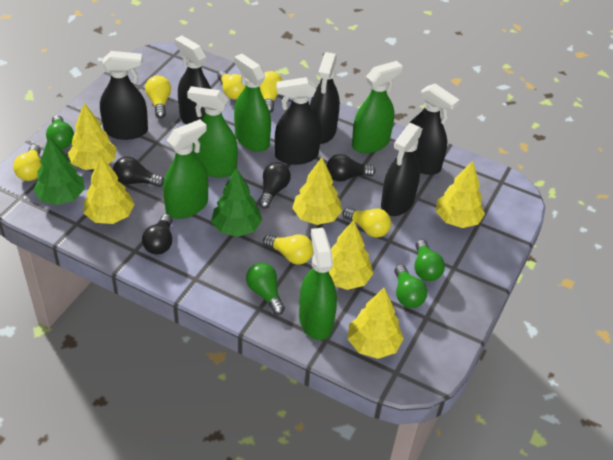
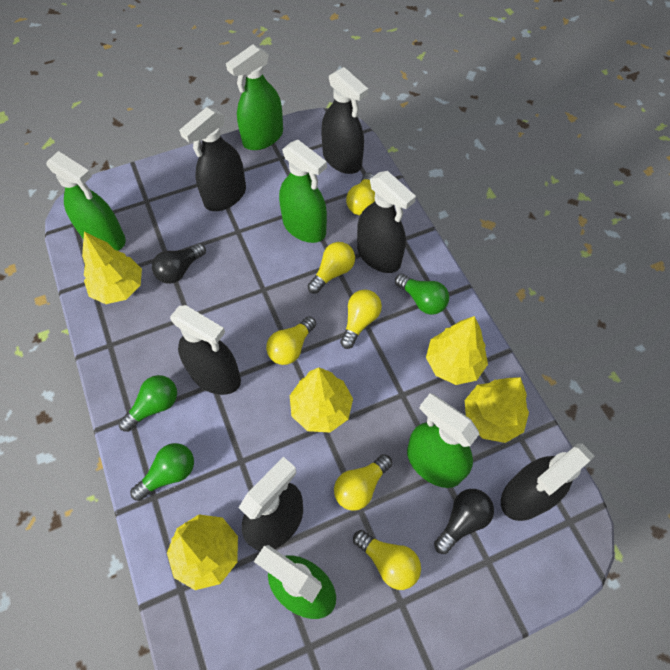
black light bulb: 4 -> 2
green light bulb: 4 -> 3
green tree: 2 -> 0
yellow tree: 6 -> 5

